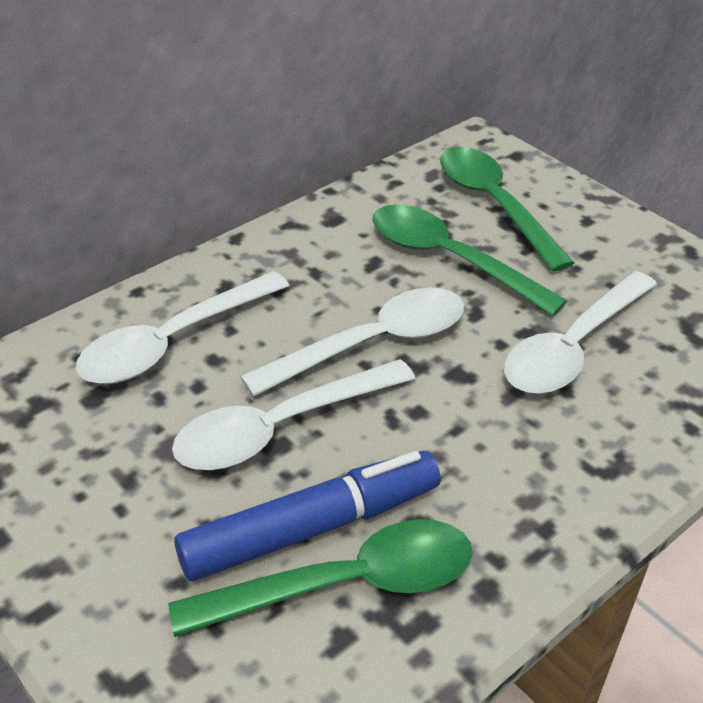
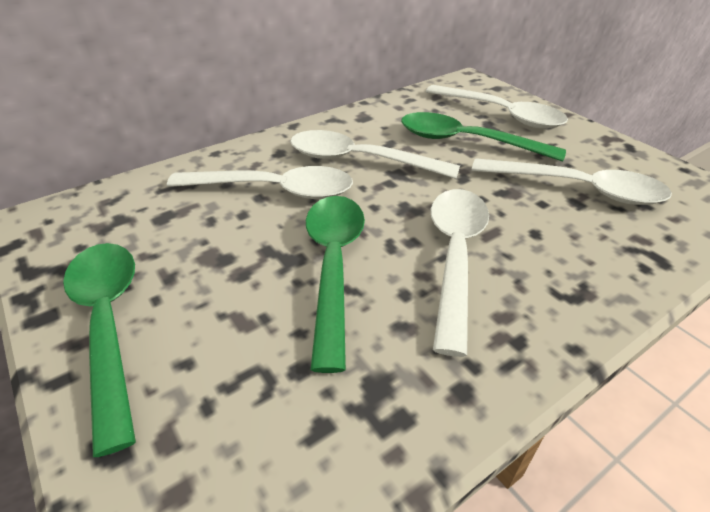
blue marker: 1 -> 0
white spoon: 4 -> 5

